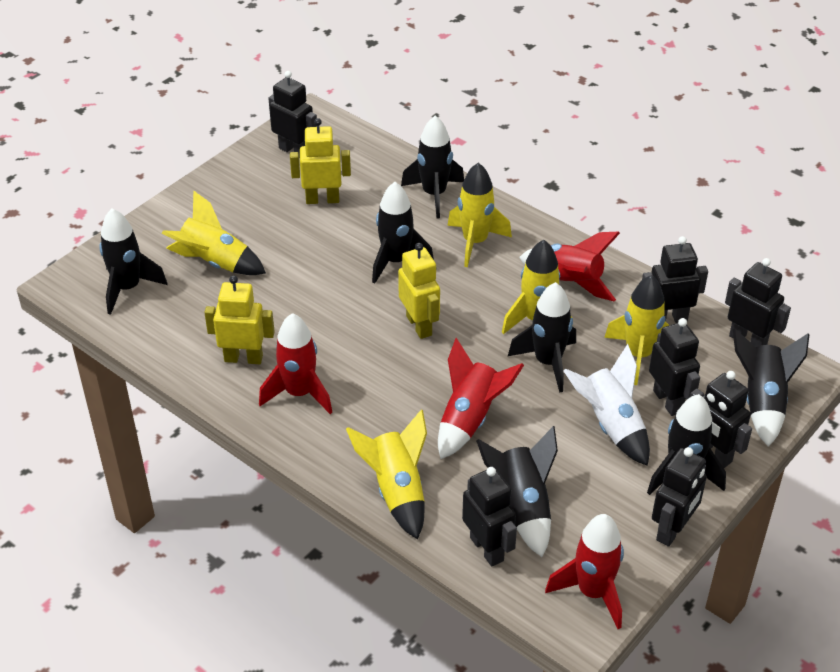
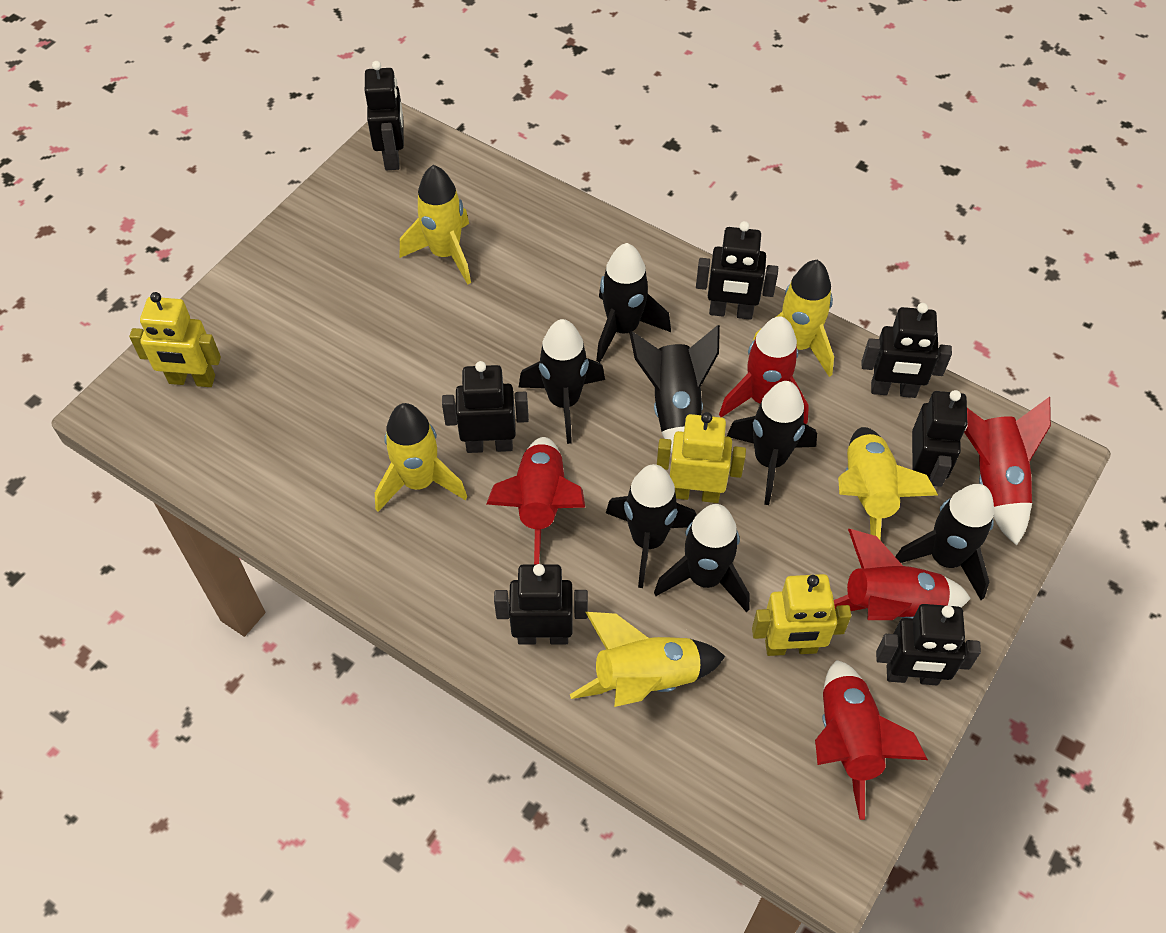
red rocket: 4 -> 5
white rocket: 1 -> 0

